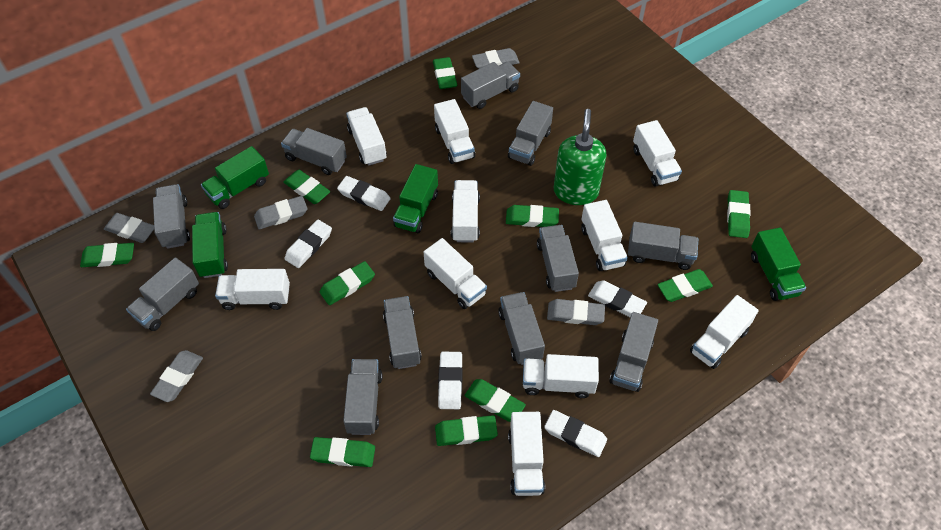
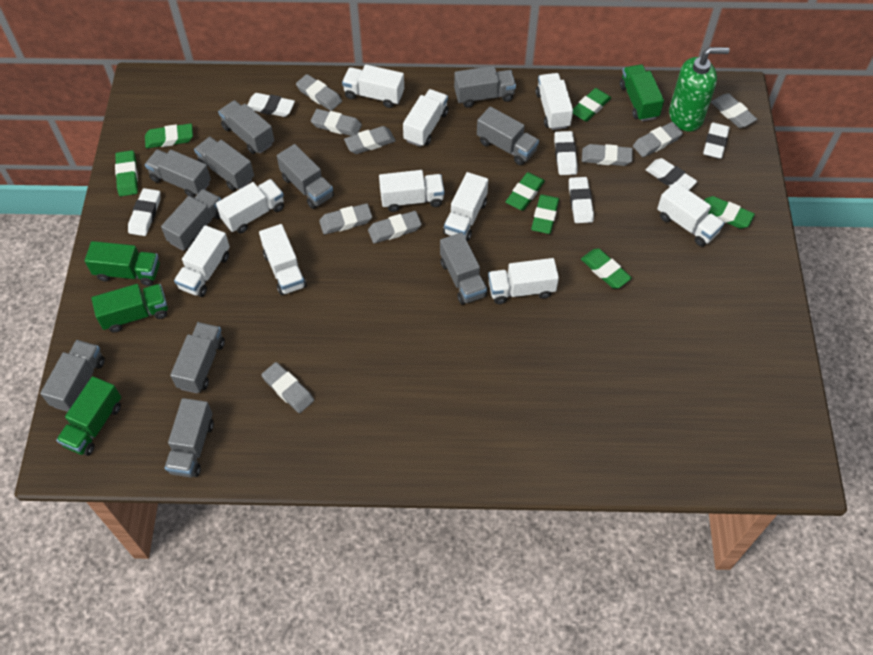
green eraser: 10 -> 7
grey eraser: 5 -> 9
white eraser: 5 -> 6

